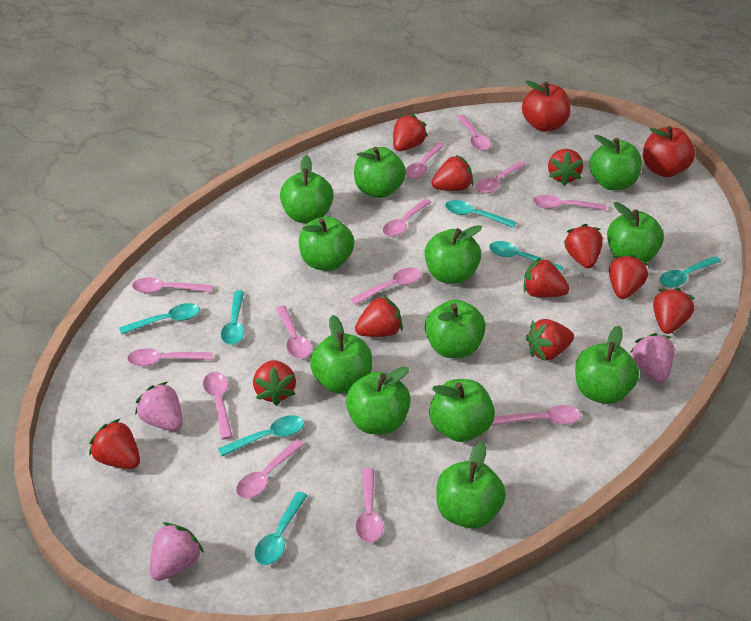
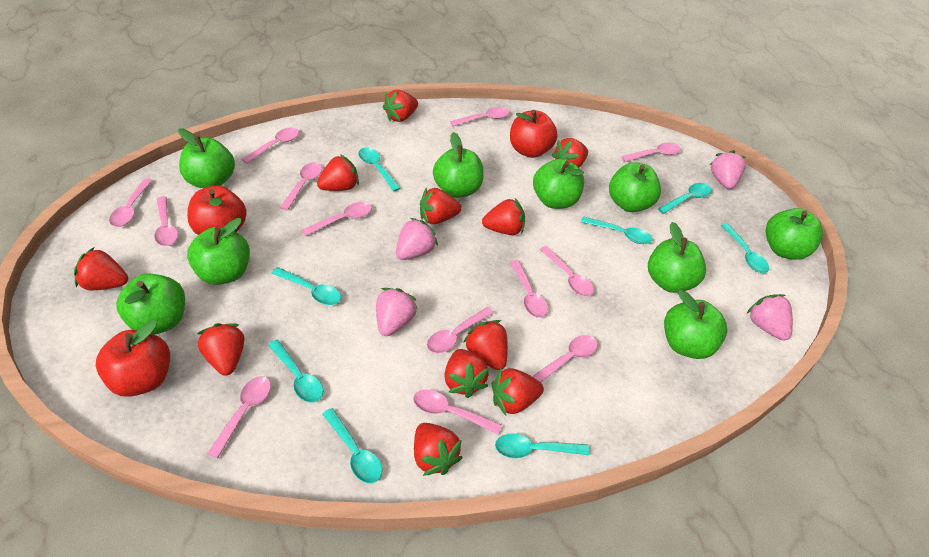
green apple: 12 -> 9
pink strawberry: 3 -> 4
red apple: 2 -> 3
turquoise spoon: 7 -> 8

